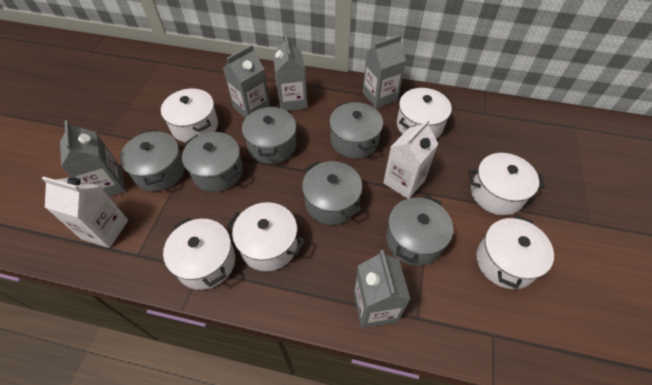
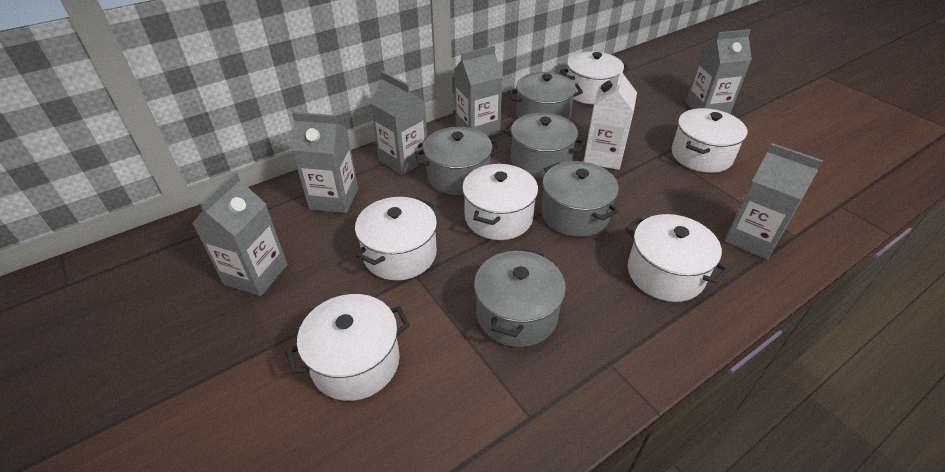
grey carton: 5 -> 6
grey pot: 6 -> 5
white carton: 2 -> 1

